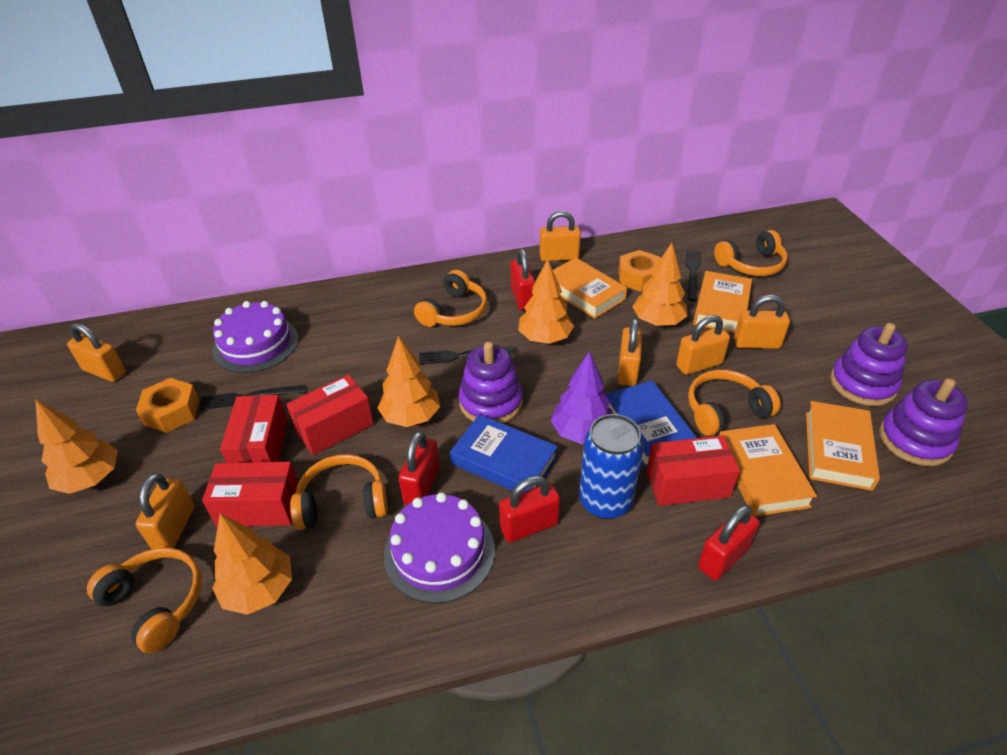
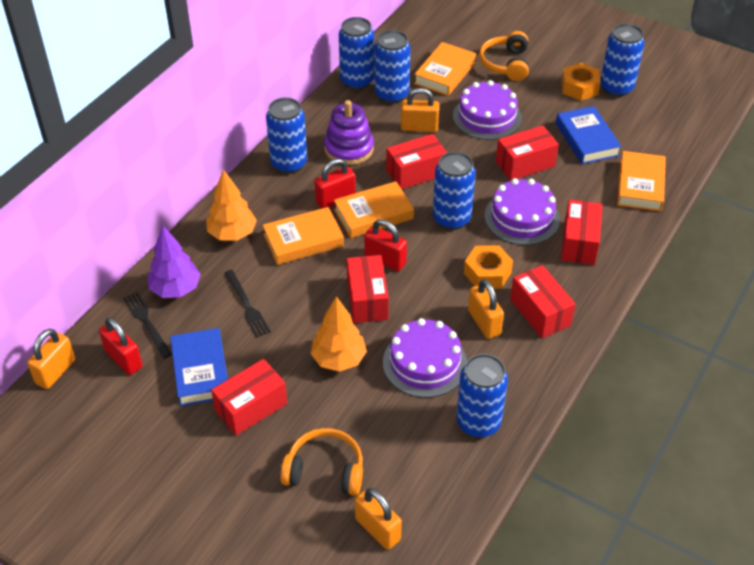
black fork: 3 -> 2
blue can: 1 -> 6
orange headphones: 5 -> 2
orange padlock: 6 -> 4
orange tree: 5 -> 2
purple cake: 2 -> 3
purple stacking toy: 3 -> 1
red box: 4 -> 6
red padlock: 4 -> 3

